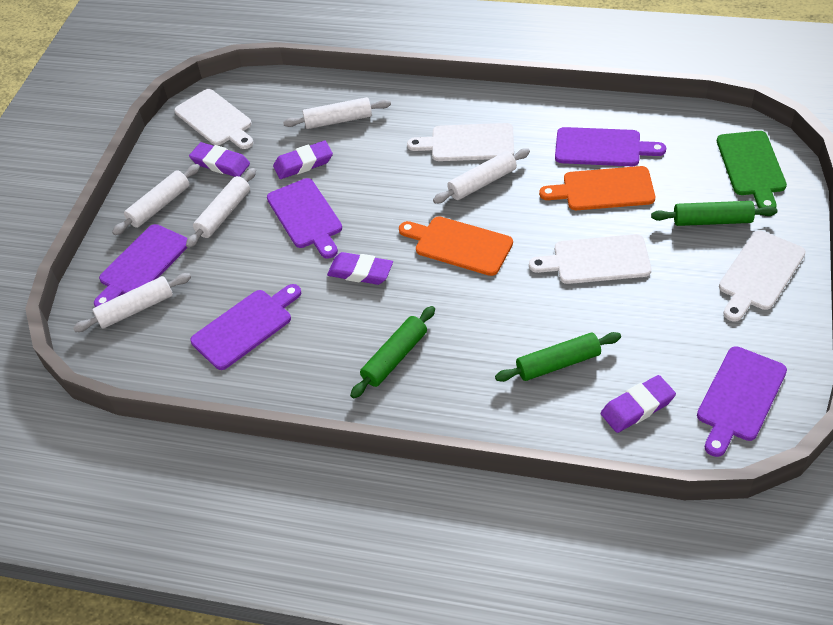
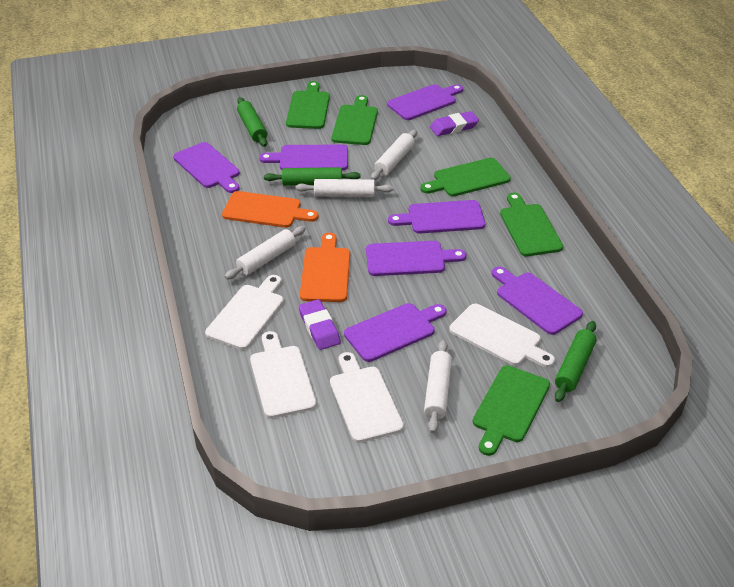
green cutting board: 1 -> 5
purple cutting board: 5 -> 7
purple eraser: 4 -> 2
white rolling pin: 5 -> 4

